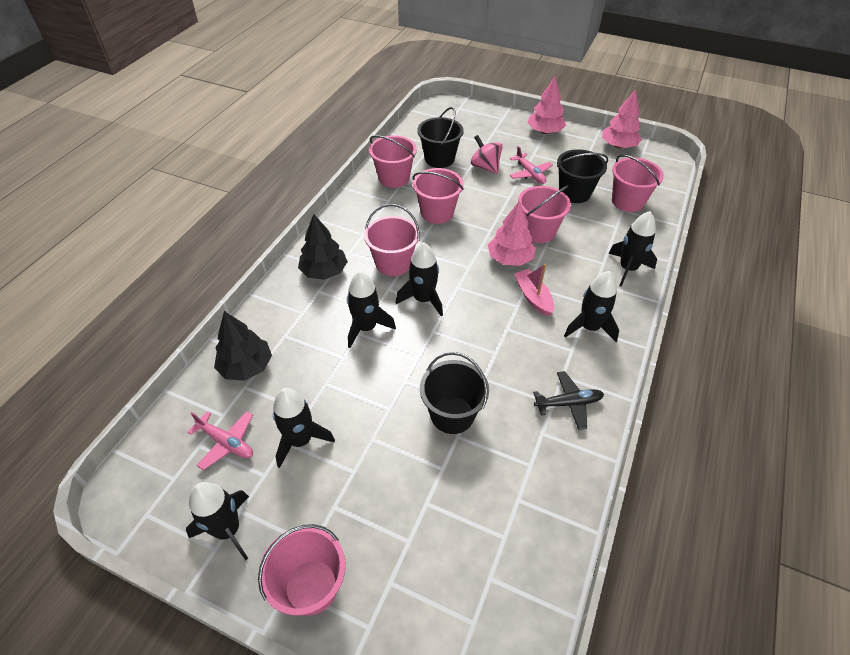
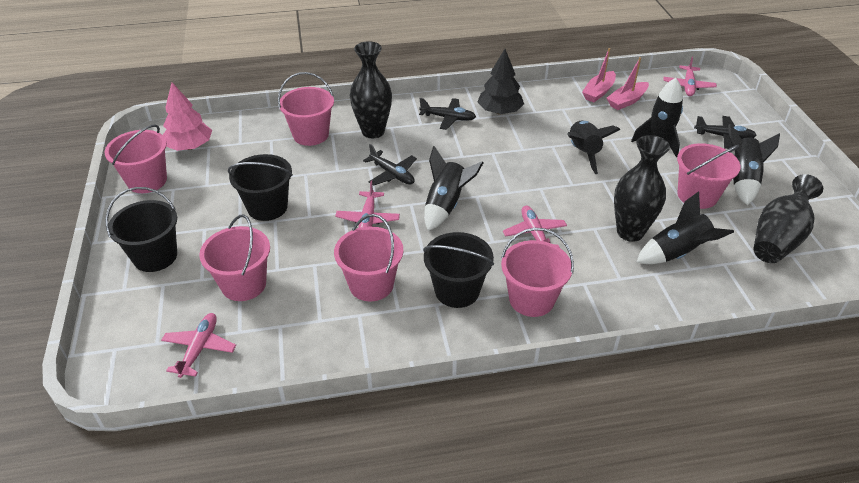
black plane: 1 -> 3
black rocket: 6 -> 5
black tree: 2 -> 1
black vase: 0 -> 3
pink boat: 1 -> 2
pink plane: 2 -> 4
pink spinning top: 1 -> 0
pink tree: 3 -> 1

